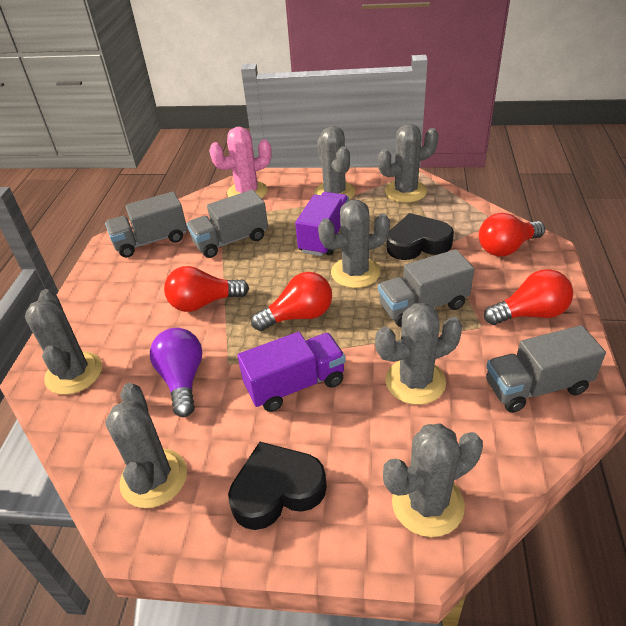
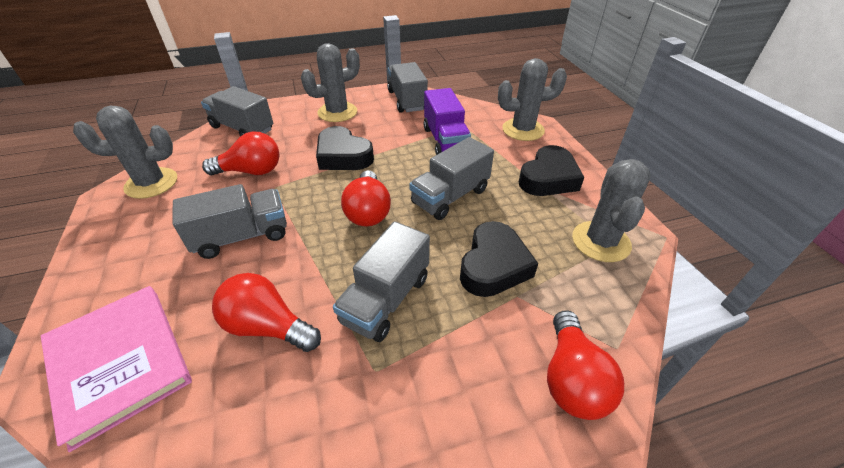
black heart: 2 -> 3
grey cactus: 7 -> 4
grey truck: 4 -> 5
pink book: 0 -> 1
pink cactus: 1 -> 0
purple light bulb: 1 -> 0
purple truck: 2 -> 1

